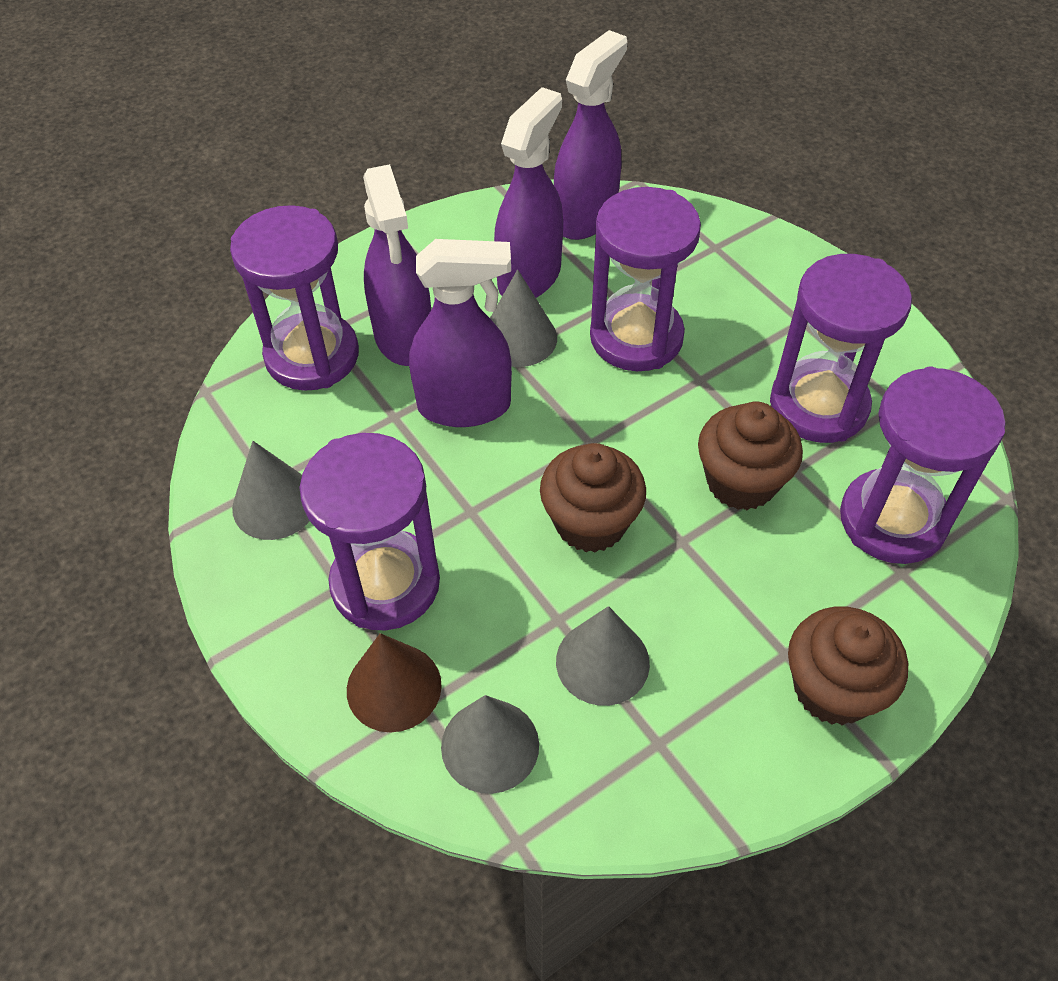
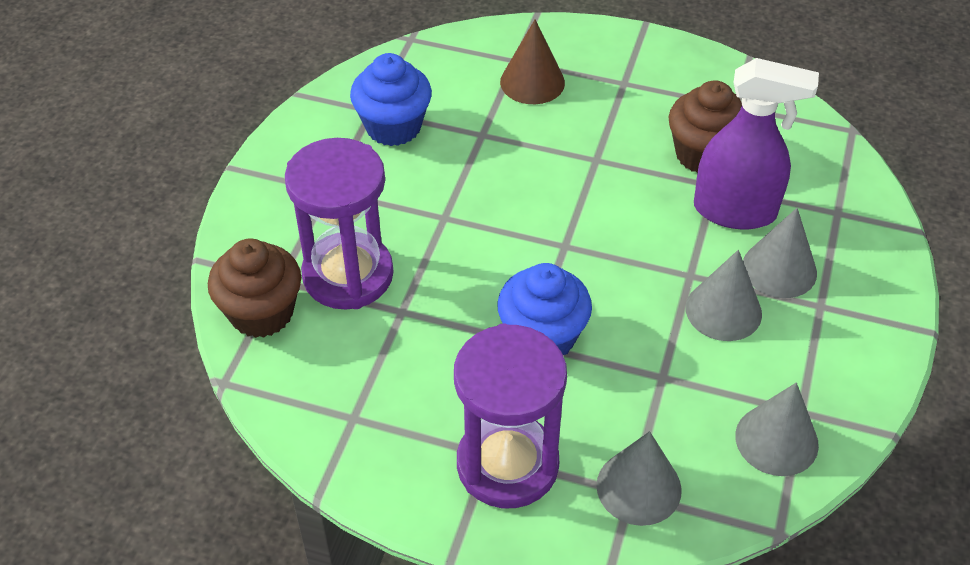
blue cupcake: 0 -> 2
brown cupcake: 3 -> 2
purple hourglass: 5 -> 2
purple spray bottle: 4 -> 1

